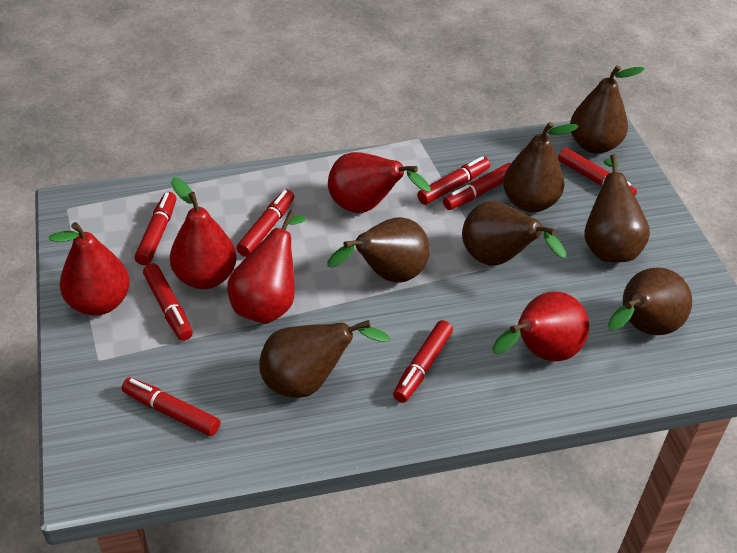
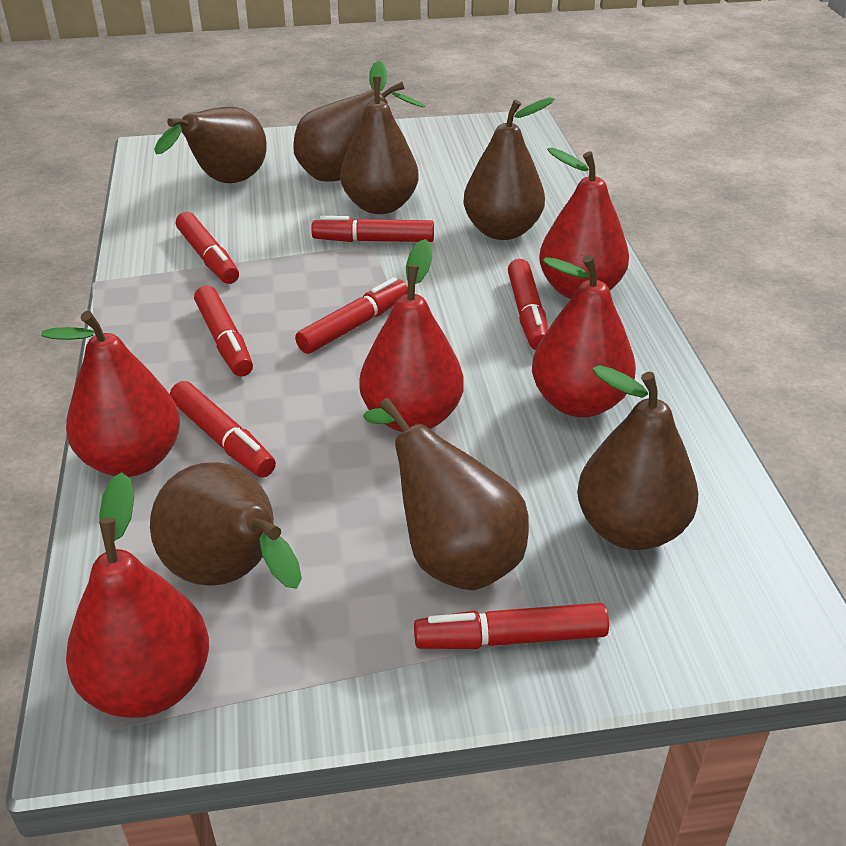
red marker: 8 -> 7

